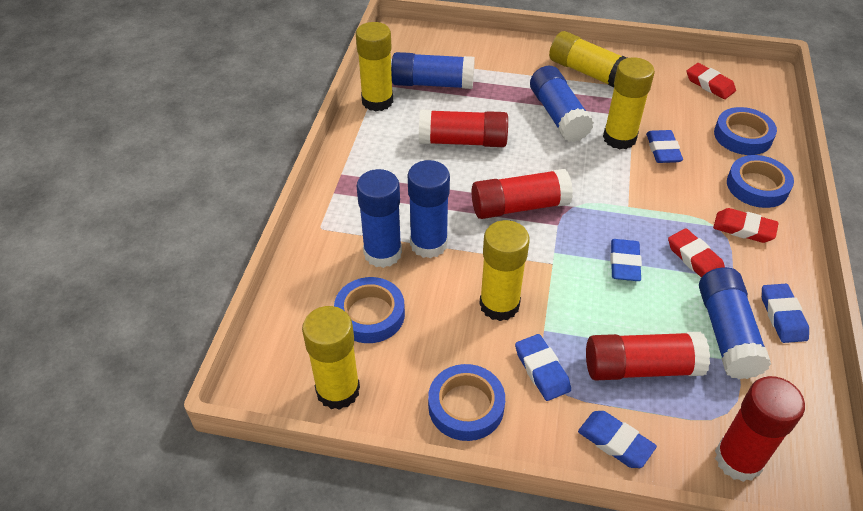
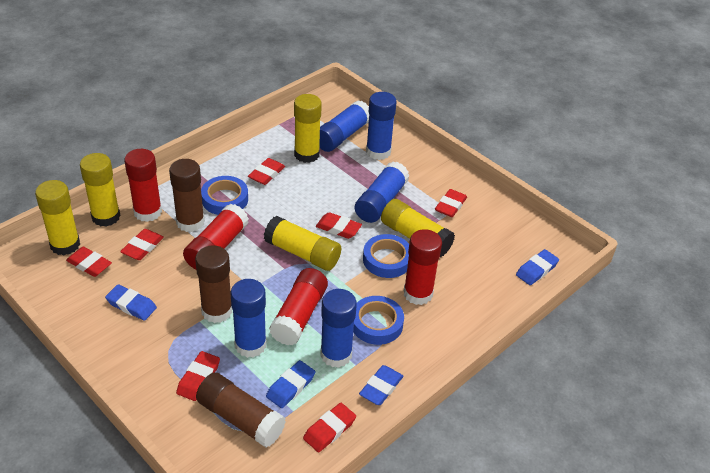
blue eraser: 5 -> 4
blue tape: 4 -> 3
brown glue stick: 0 -> 3
red eraser: 3 -> 7

